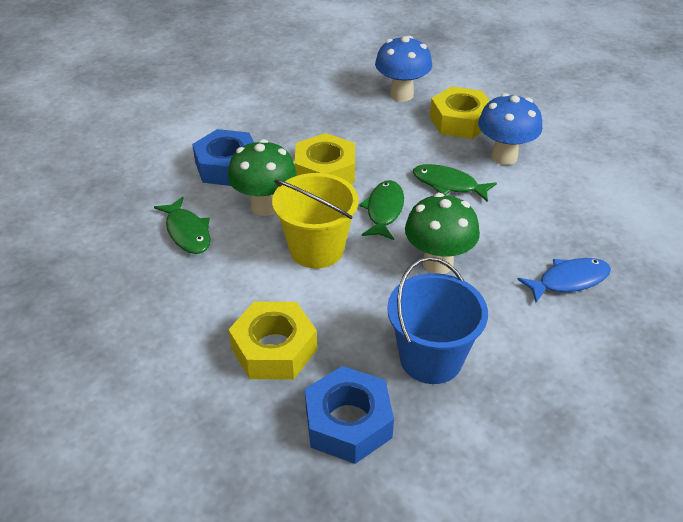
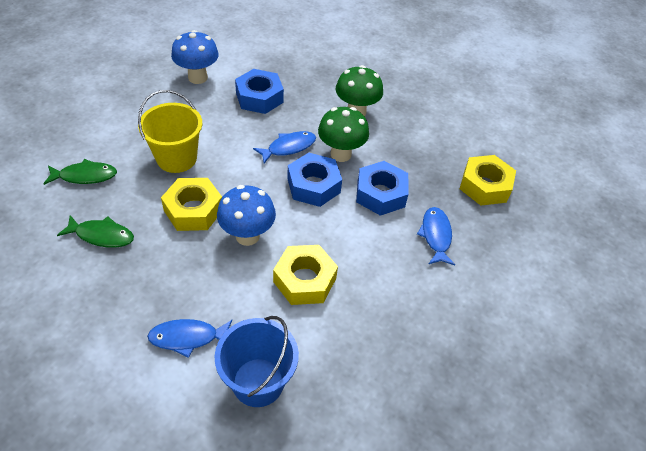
blue fish: 1 -> 3
blue nut: 2 -> 3
green fish: 3 -> 2

